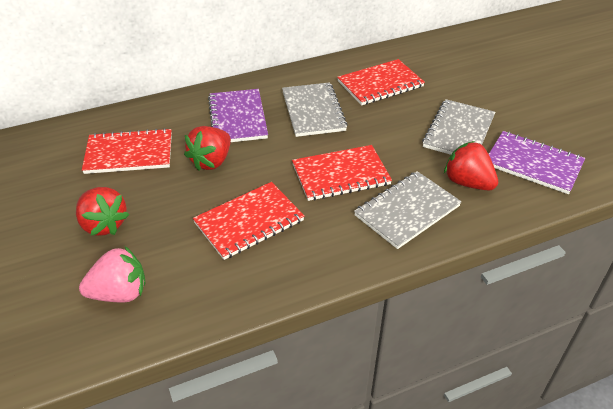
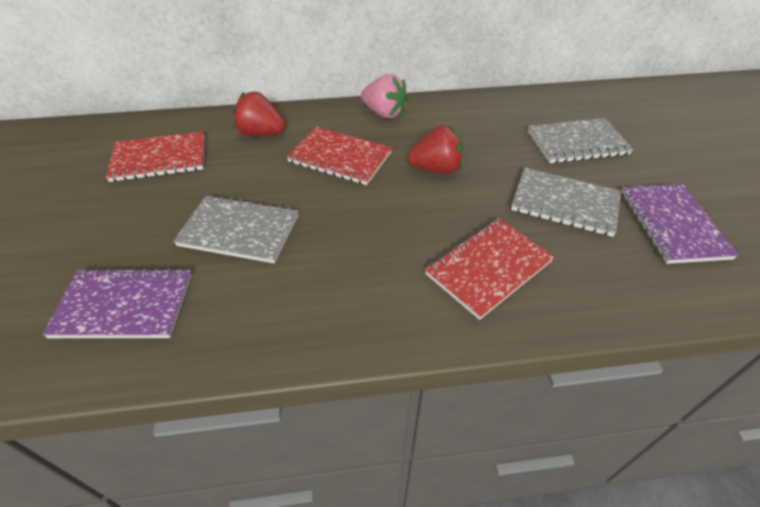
red notebook: 4 -> 3
red strawberry: 3 -> 2

